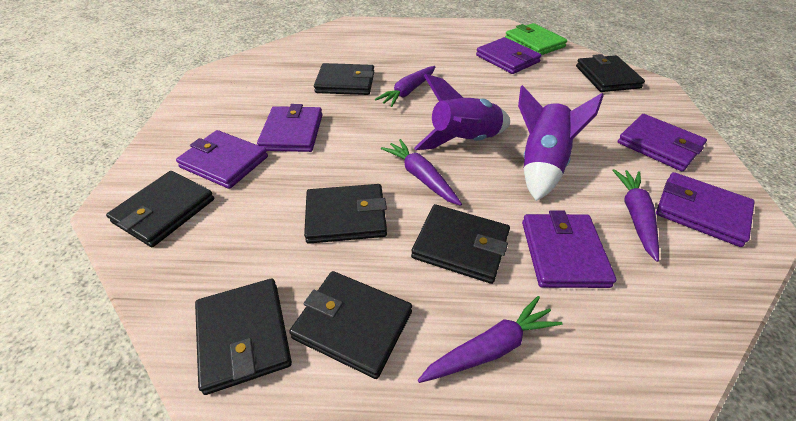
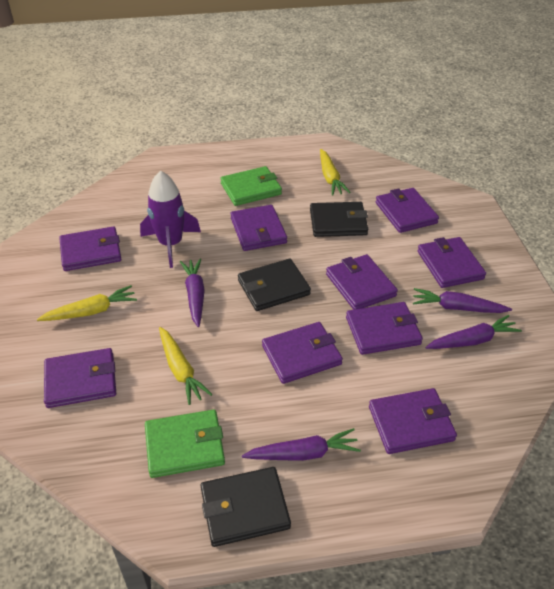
black wallet: 7 -> 3
green wallet: 1 -> 2
purple rocket: 2 -> 1
purple wallet: 6 -> 9
yellow carrot: 0 -> 3

